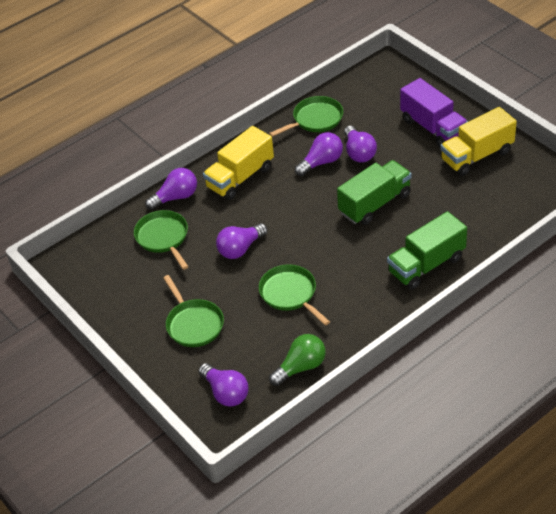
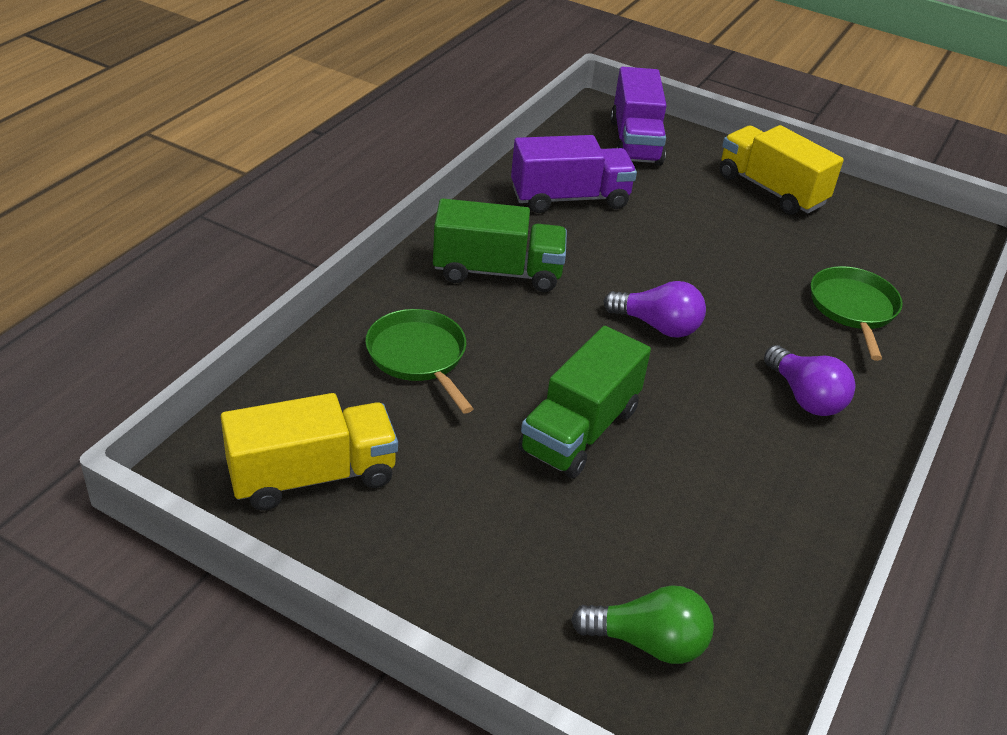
green pan: 4 -> 2
purple light bulb: 5 -> 2
purple truck: 1 -> 2

